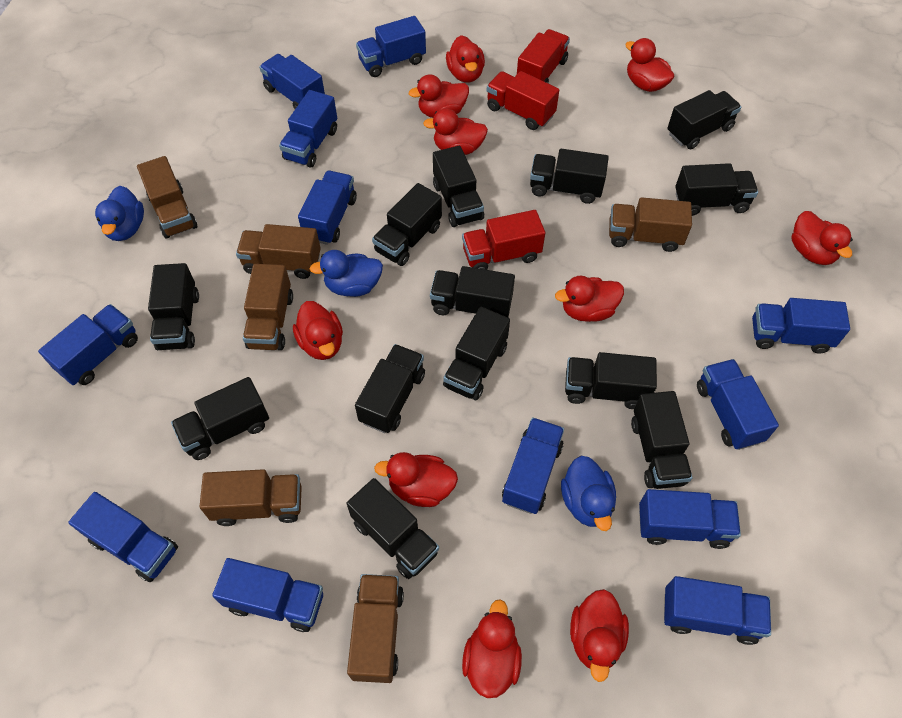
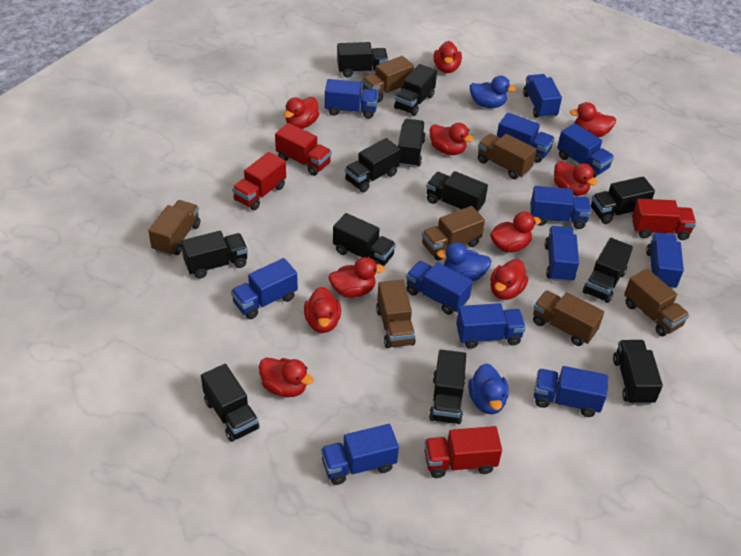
black truck: 13 -> 12
brown truck: 6 -> 7
red truck: 3 -> 4

